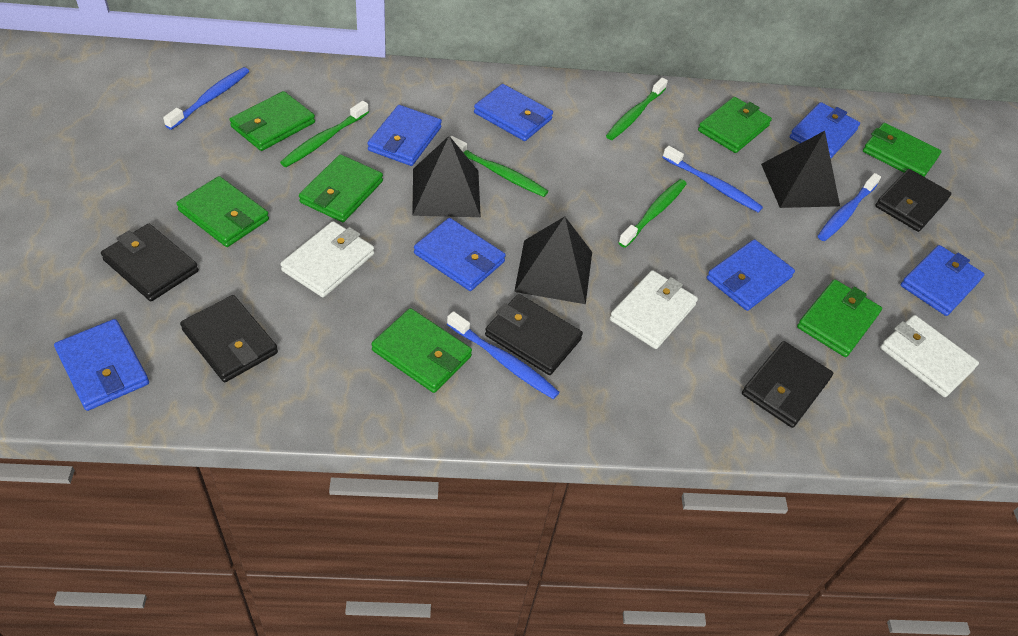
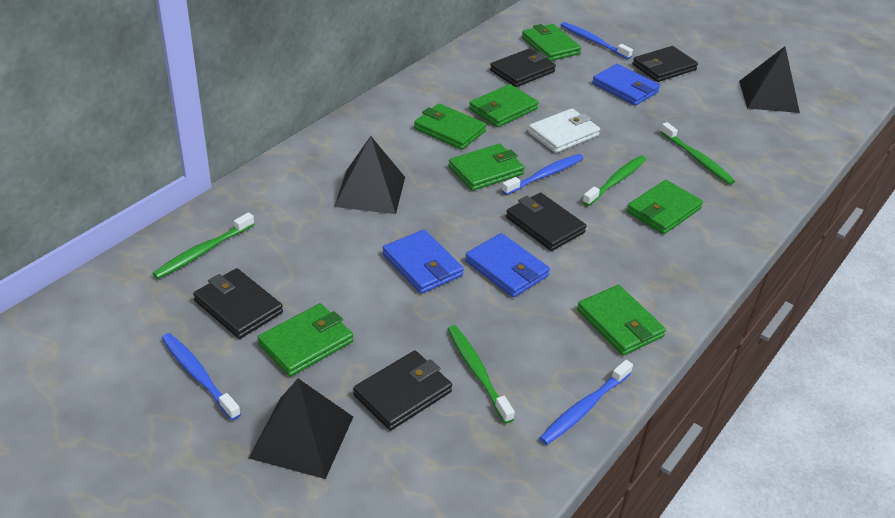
blue wallet: 7 -> 3
white wallet: 3 -> 1

